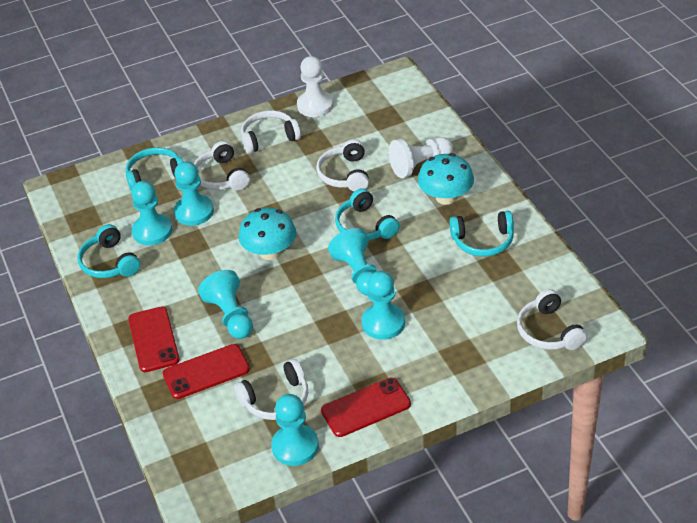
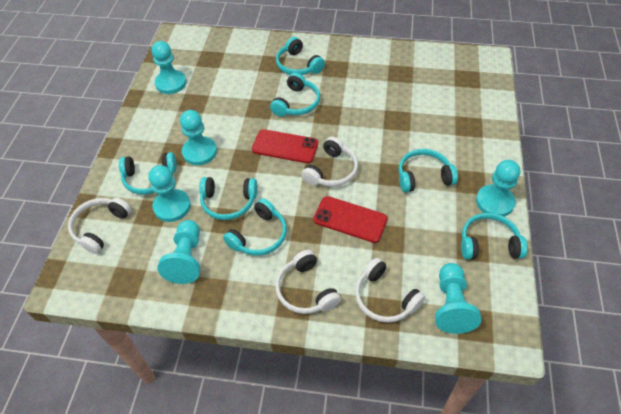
red phone: 3 -> 2
turquoise headphones: 4 -> 7
turquoise mushroom: 2 -> 0
white headphones: 5 -> 4
white pawn: 2 -> 0

